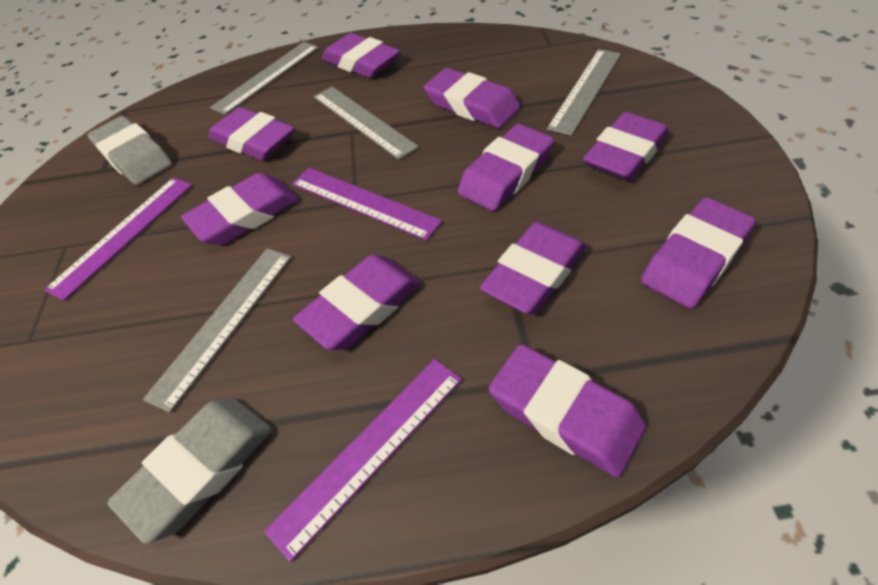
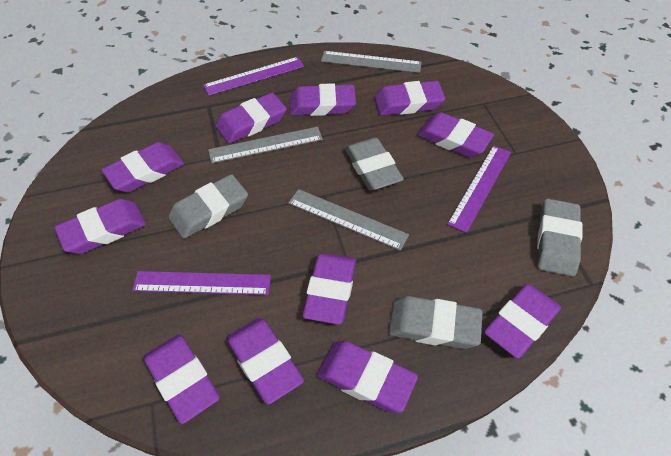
grey eraser: 2 -> 4
grey ruler: 4 -> 3
purple eraser: 10 -> 11

